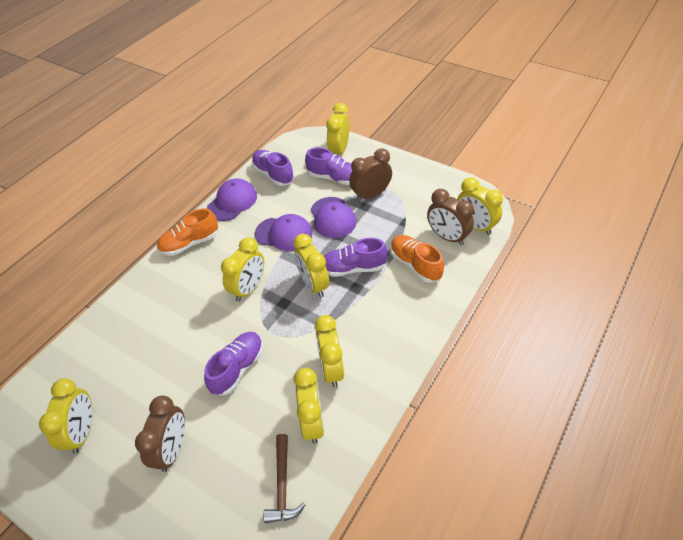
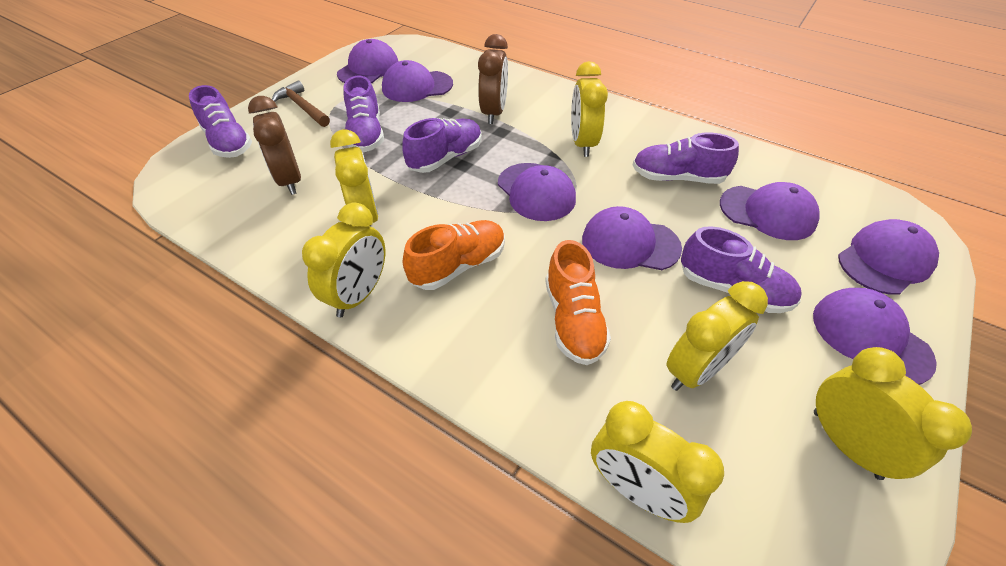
brown clock: 3 -> 2
purple cap: 3 -> 7
purple shoe: 4 -> 5
yellow clock: 7 -> 6

